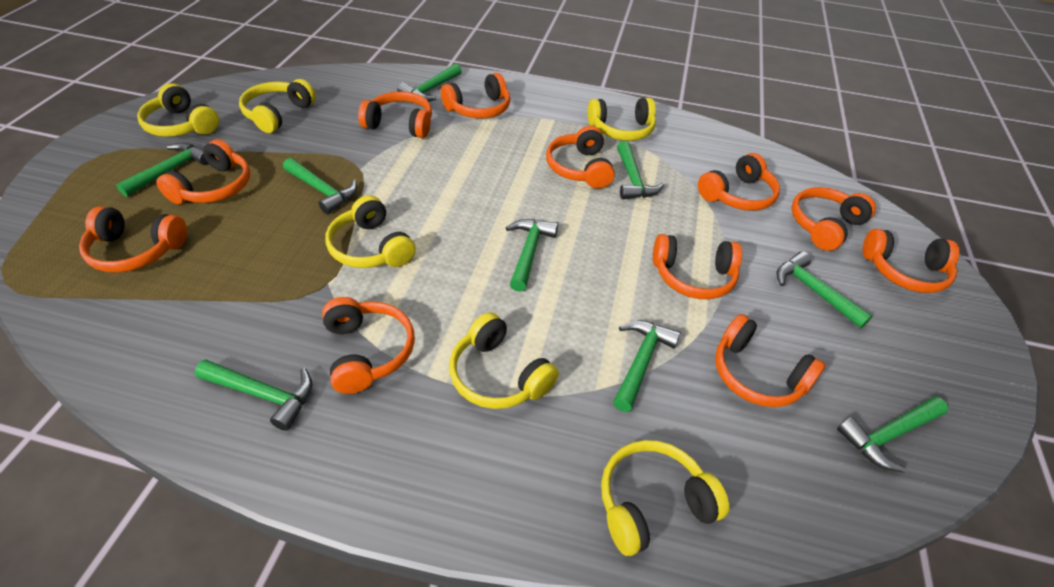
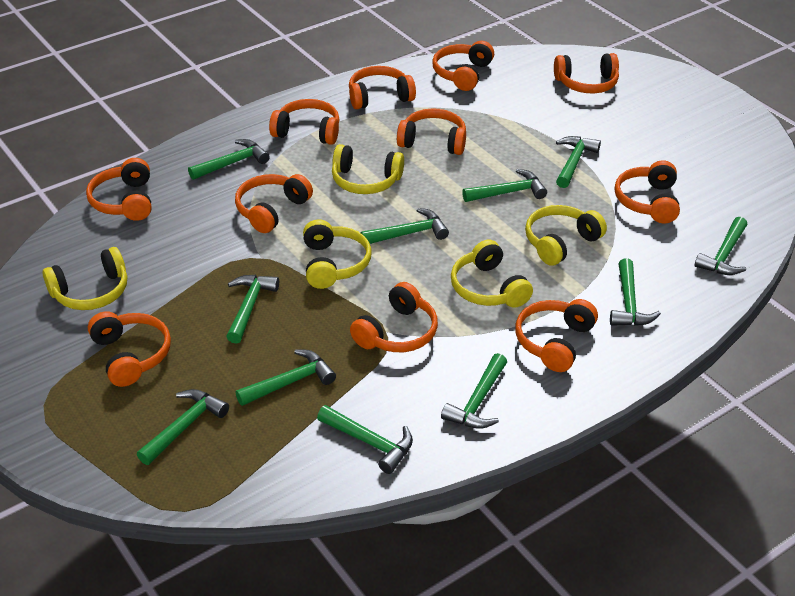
green hammer: 9 -> 11
yellow headphones: 6 -> 5

